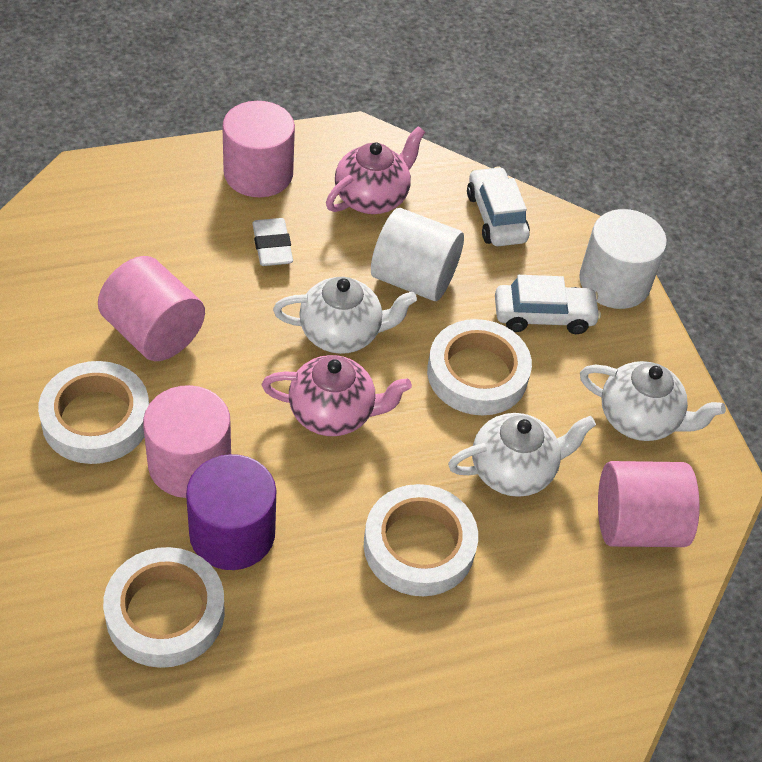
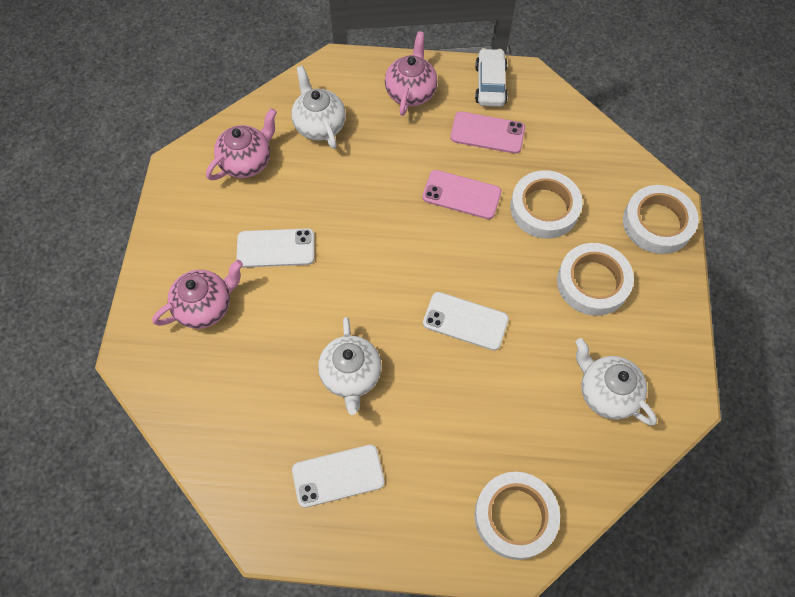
pink cylinder: 4 -> 0
pink phone: 0 -> 2
pink teapot: 2 -> 3
purple cylinder: 1 -> 0
white car: 2 -> 1
white cylinder: 2 -> 0
white eraser: 1 -> 0
white phone: 0 -> 3

